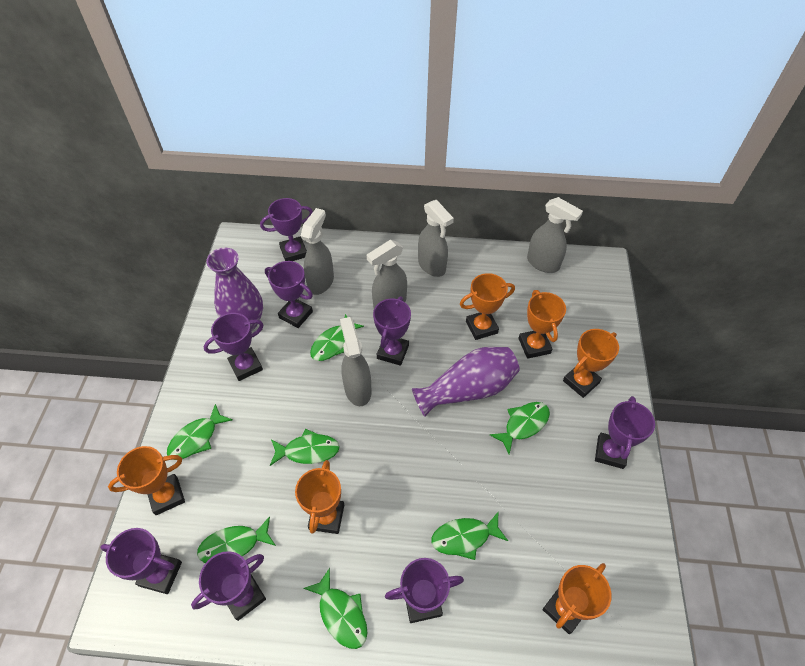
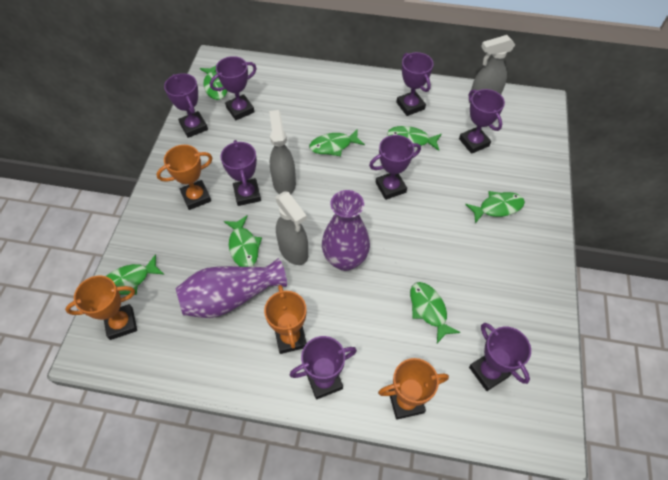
grey spray bottle: 5 -> 3
orange trophy: 6 -> 4

